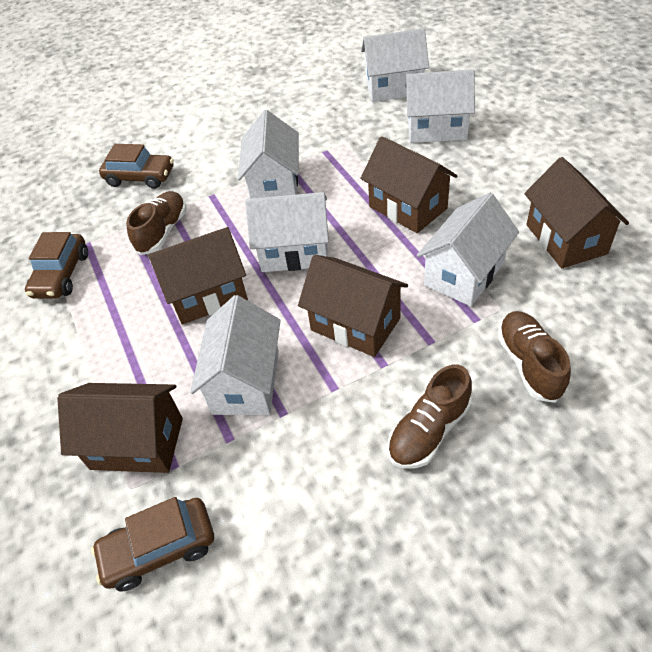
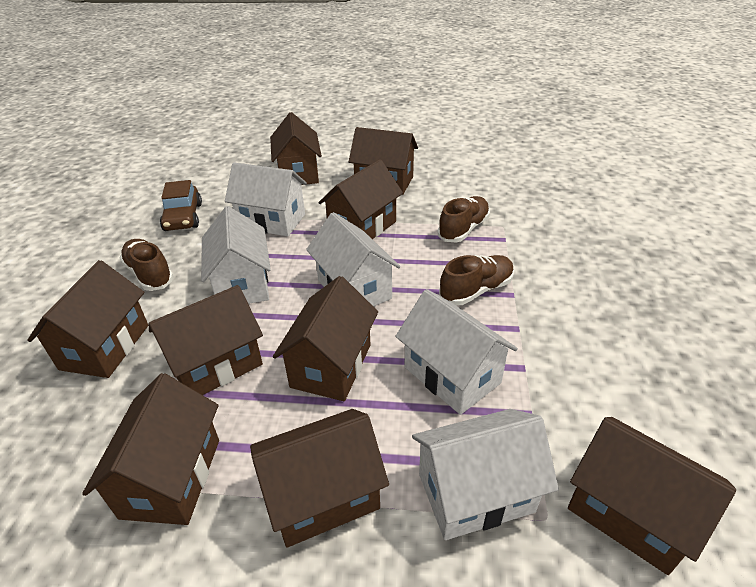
brown car: 3 -> 1
brown house: 5 -> 9
white house: 6 -> 5

